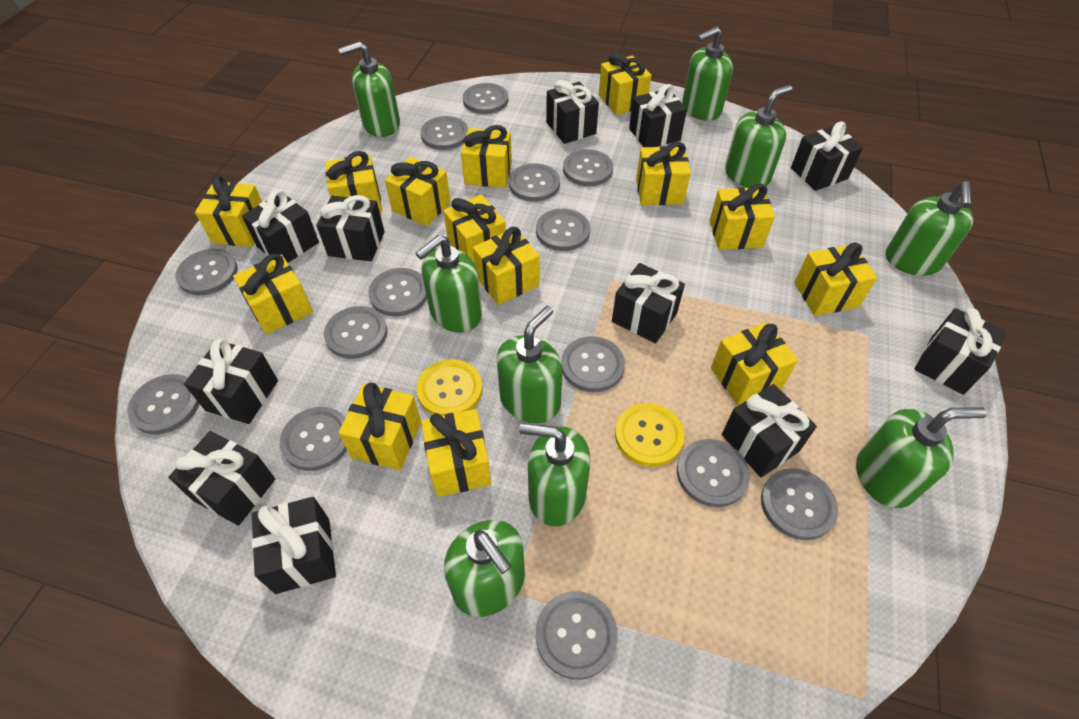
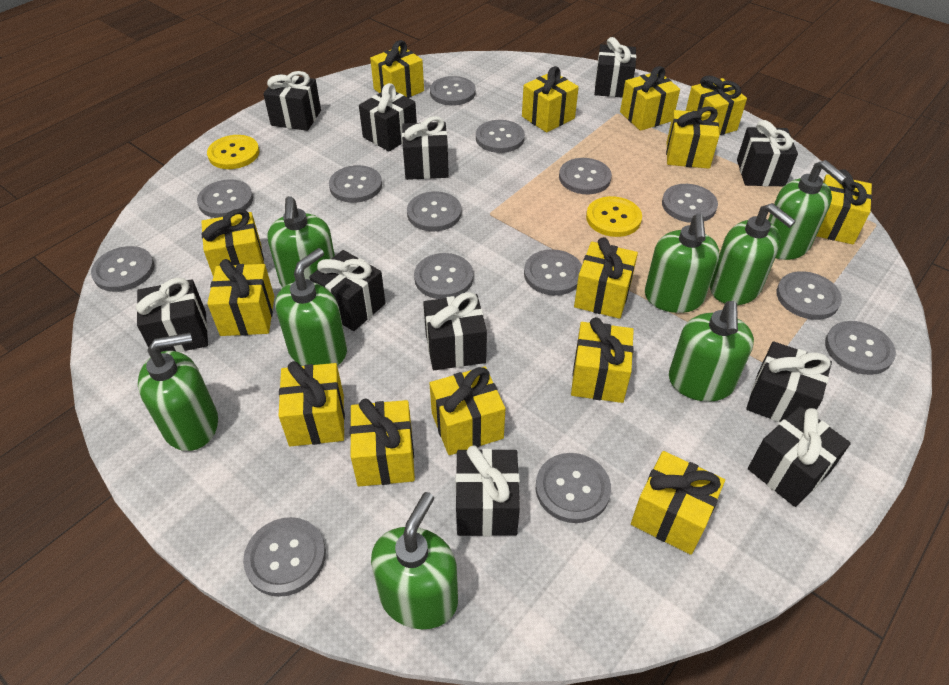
green soap dispenser: 9 -> 8

